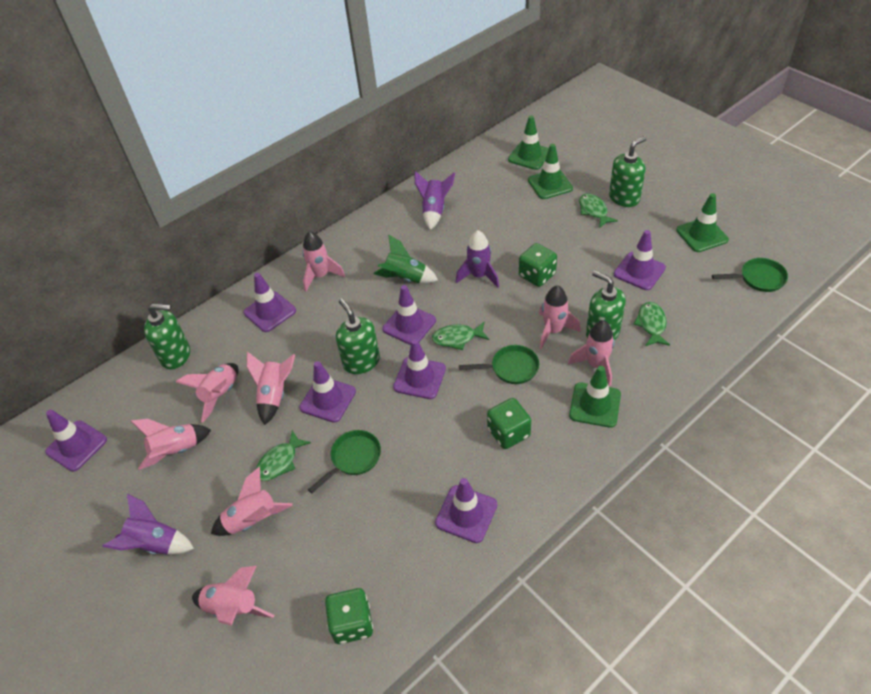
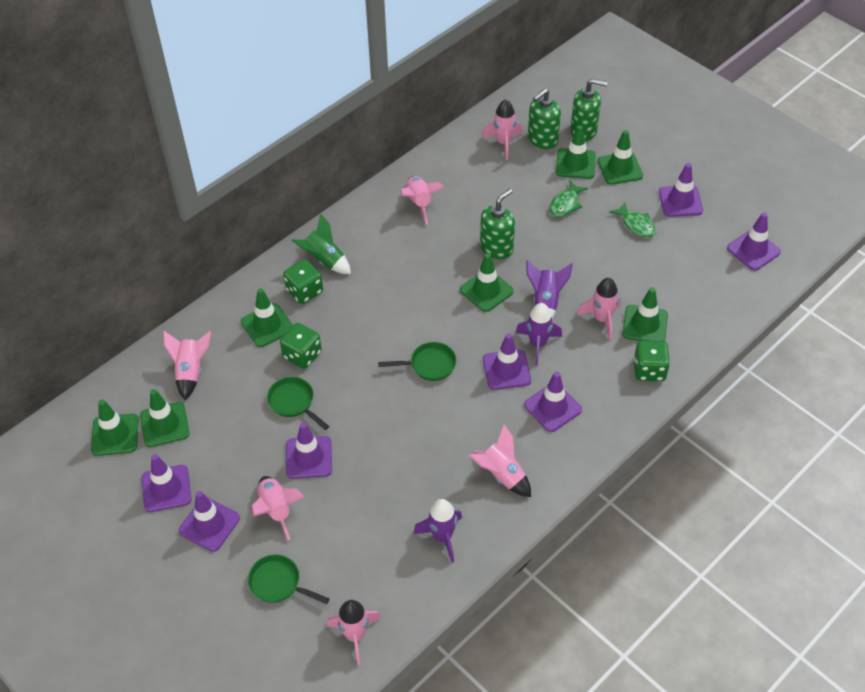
green fish: 4 -> 2
green soap dispenser: 4 -> 3
green traffic cone: 4 -> 7
pink rocket: 8 -> 7

